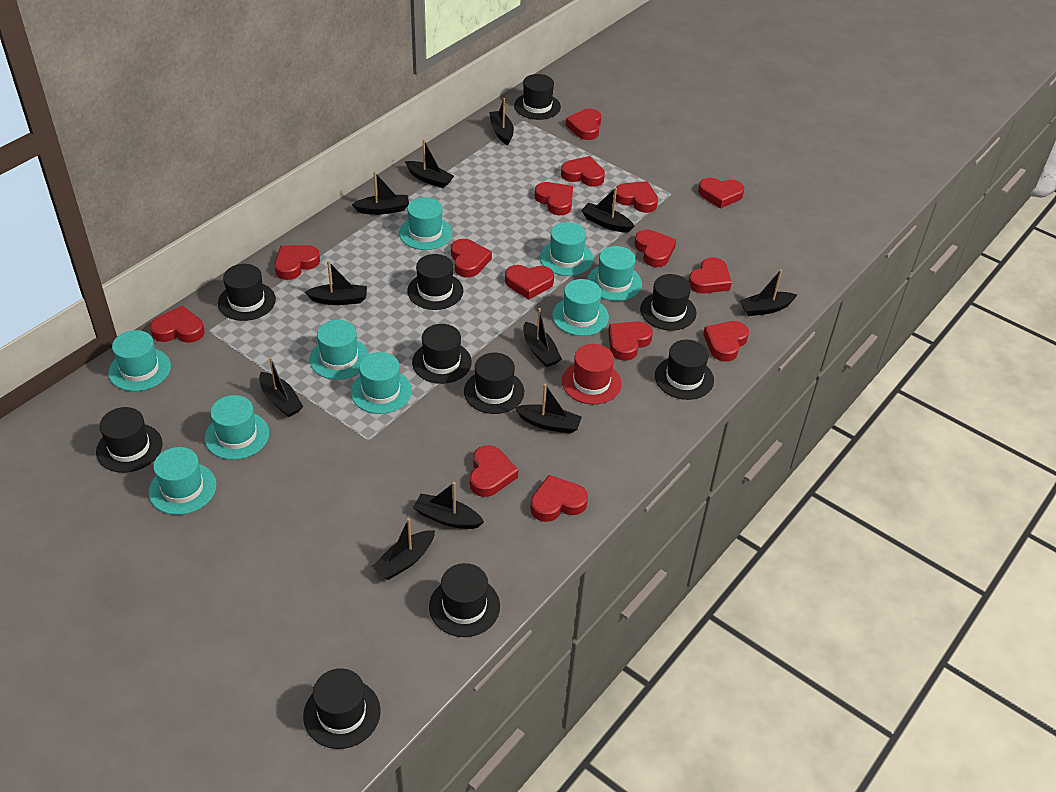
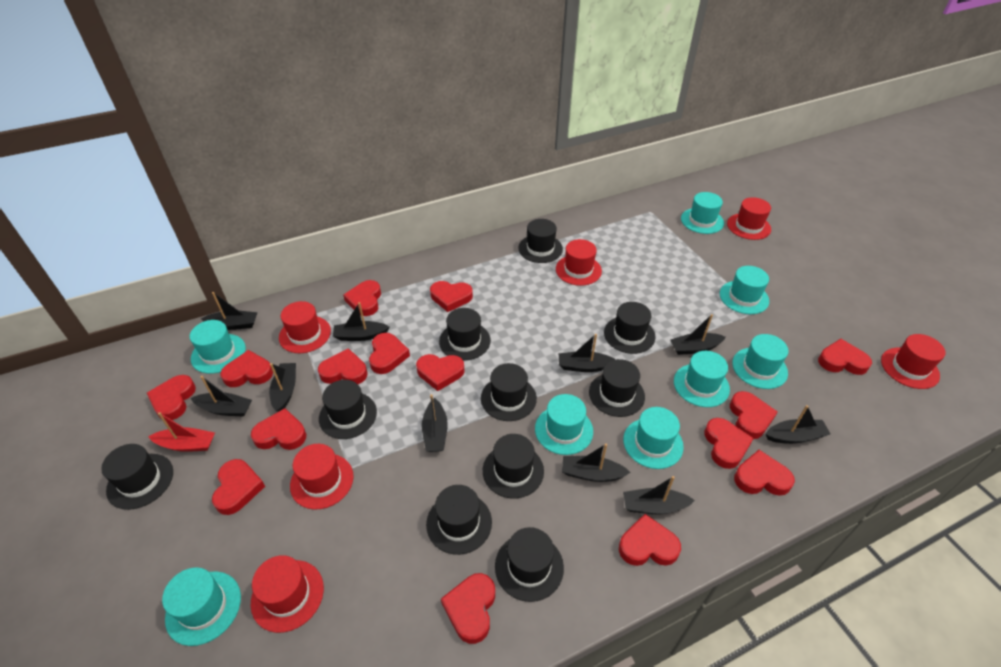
black boat: 11 -> 10
red boat: 0 -> 1
red hat: 1 -> 6
turquoise hat: 9 -> 8

